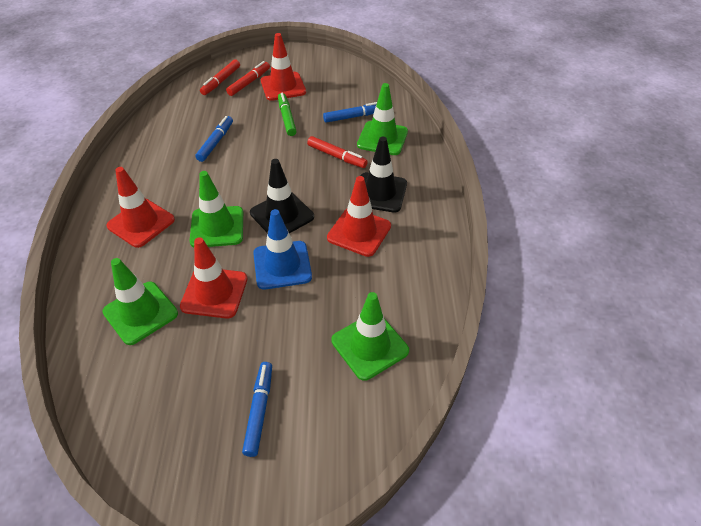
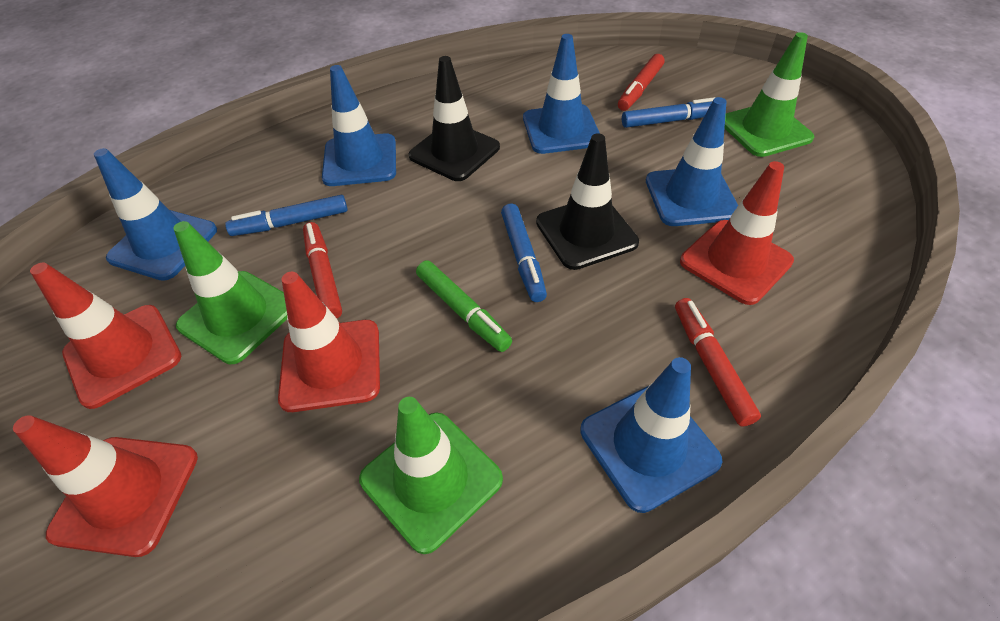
blue traffic cone: 1 -> 5
green traffic cone: 4 -> 3

